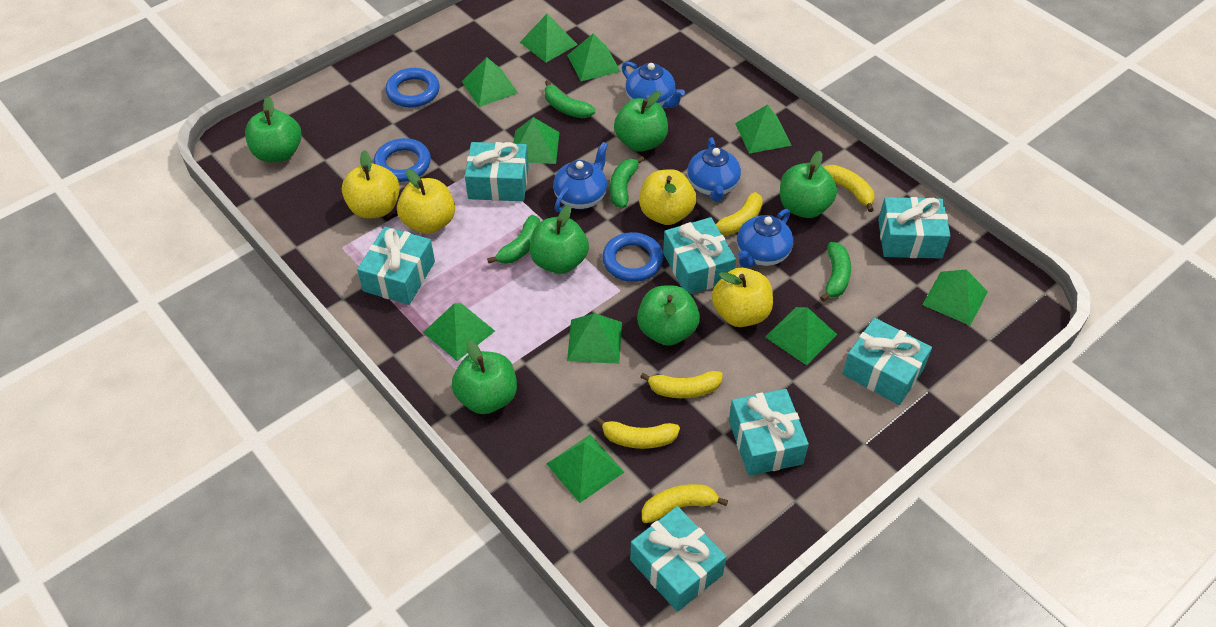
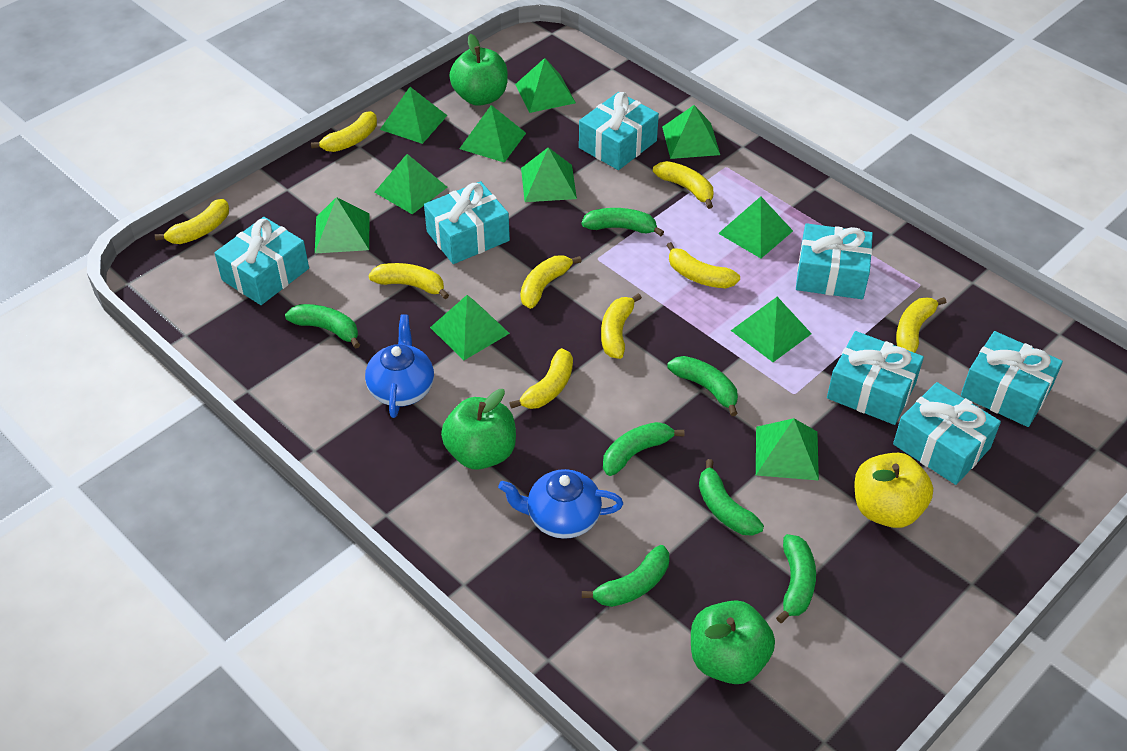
blue ring: 3 -> 0
blue teapot: 4 -> 2
green apple: 6 -> 3
green banana: 4 -> 7
green pyramid: 10 -> 11
yellow apple: 4 -> 1
yellow banana: 5 -> 9

